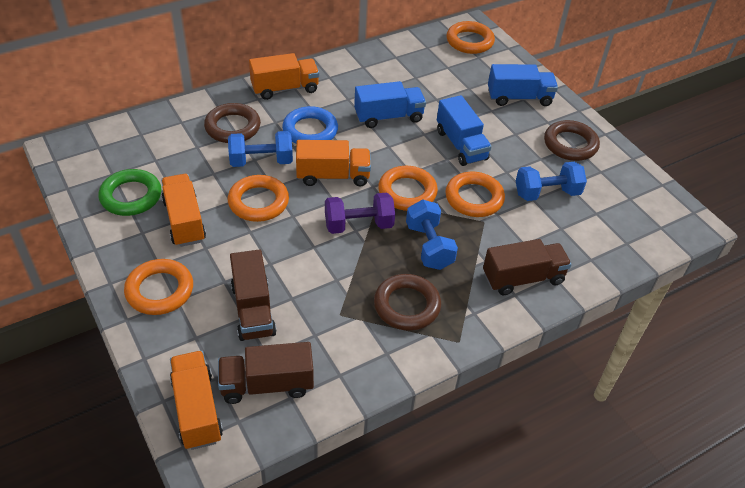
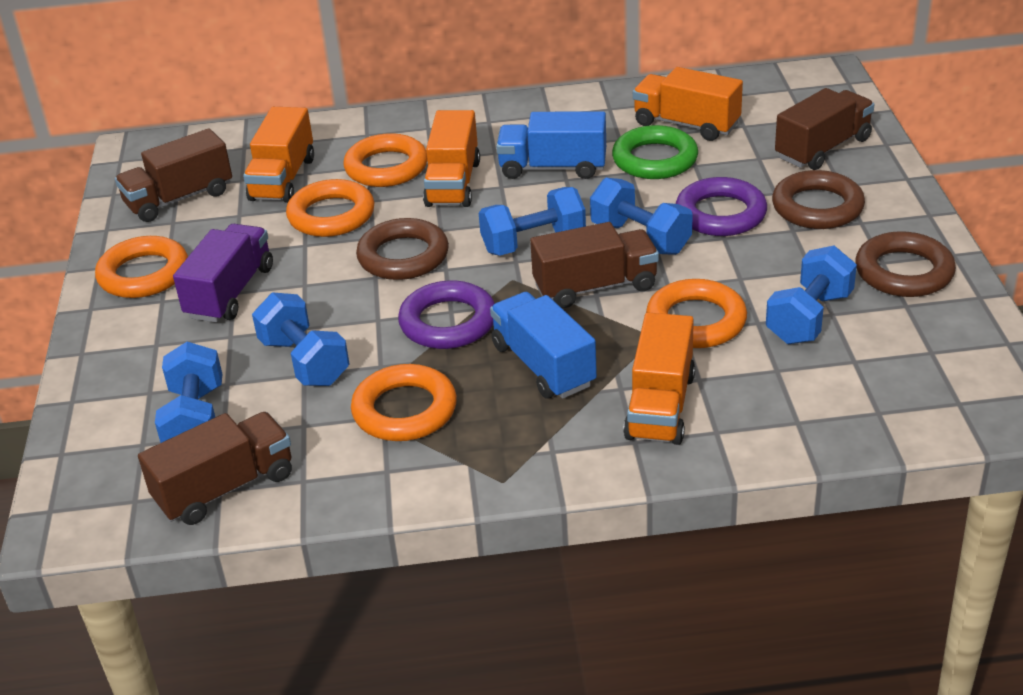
blue dumbbell: 3 -> 5
blue ring: 1 -> 0
blue truck: 3 -> 2
brown truck: 3 -> 4
purple dumbbell: 1 -> 0
purple ring: 0 -> 2
purple truck: 0 -> 1

